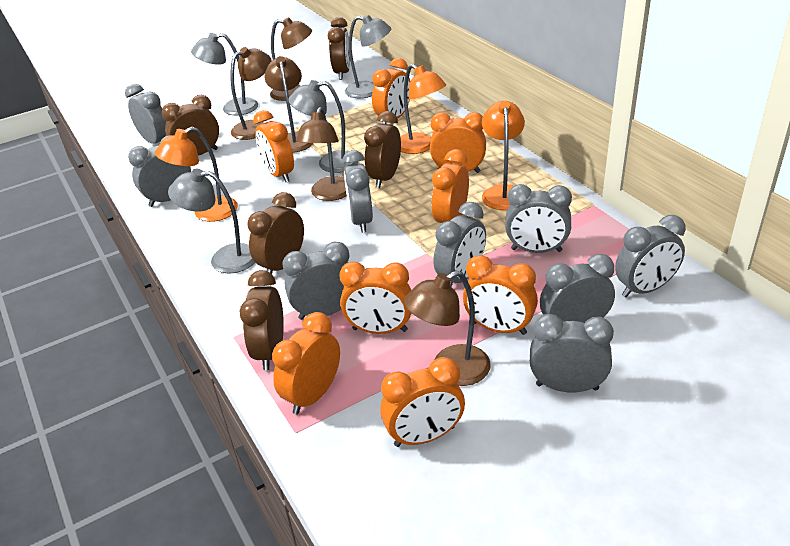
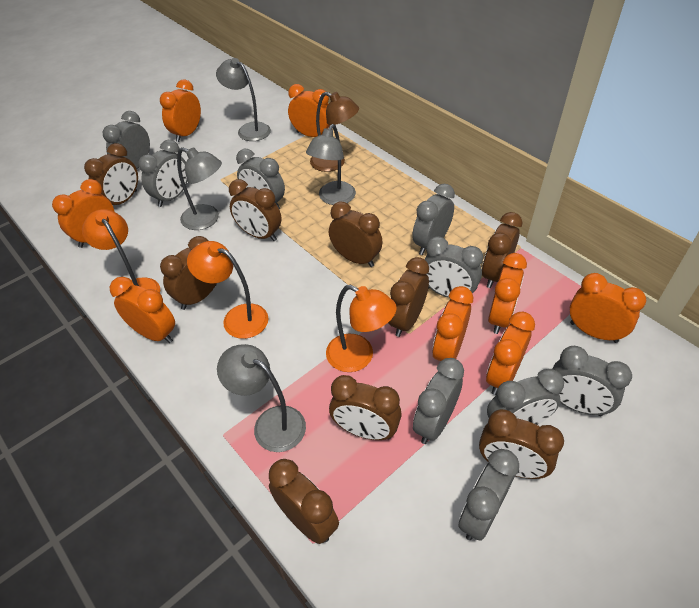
brown clock: 5 -> 9
brown lamp: 5 -> 1

